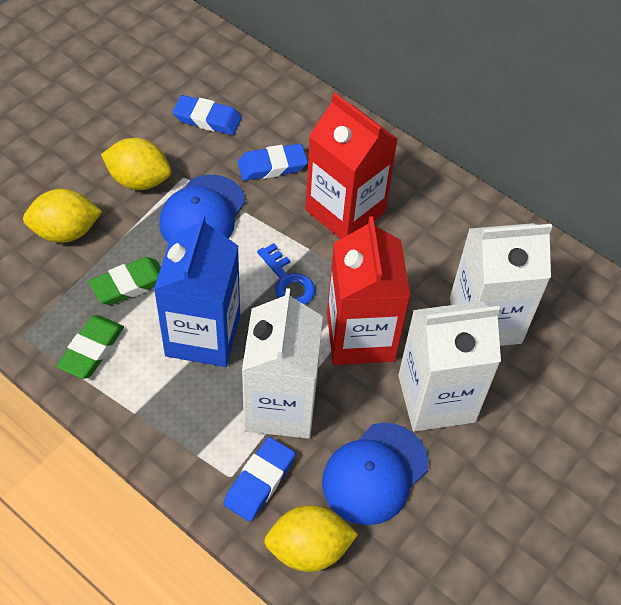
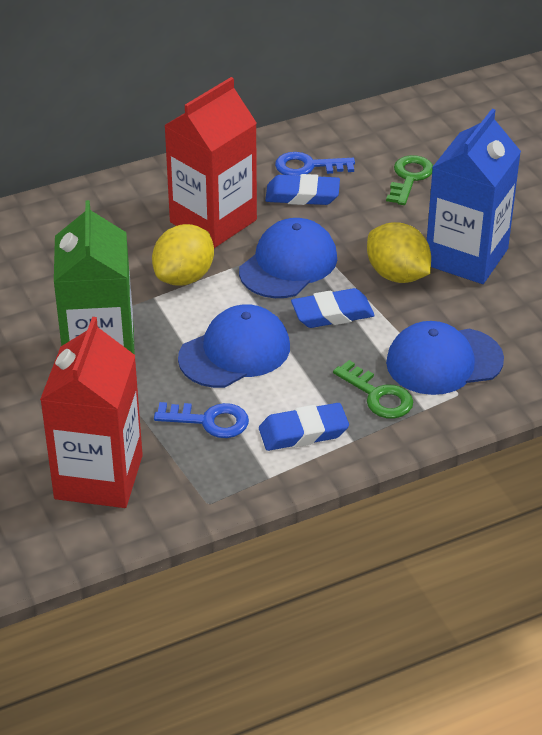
blue cap: 2 -> 3
blue key: 1 -> 2
green carton: 0 -> 1
green eraser: 2 -> 0
green key: 0 -> 2
white carton: 3 -> 0
yellow lemon: 3 -> 2

